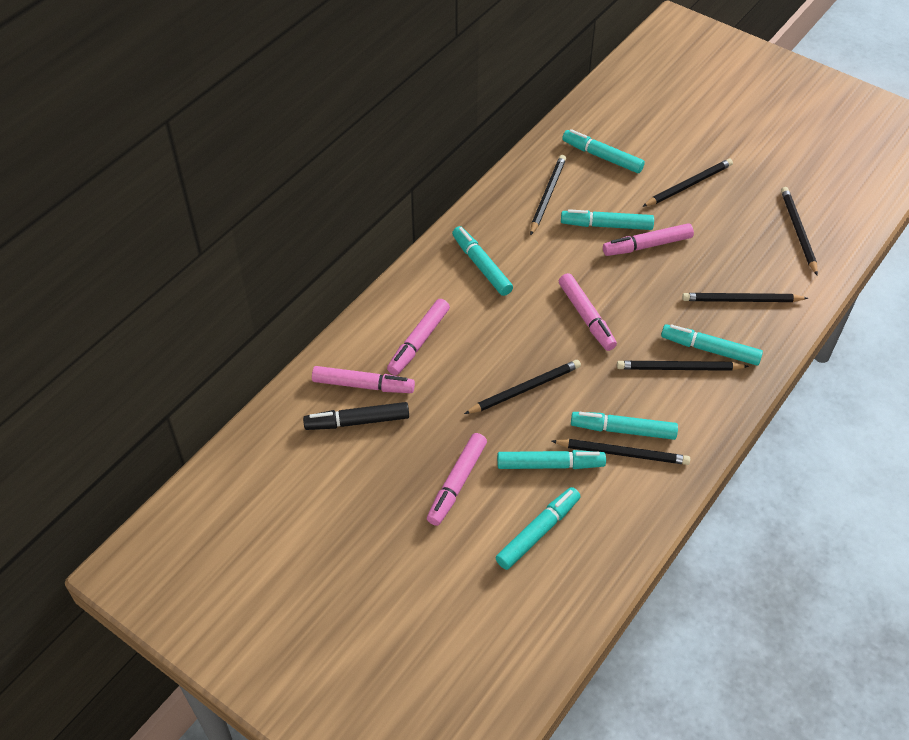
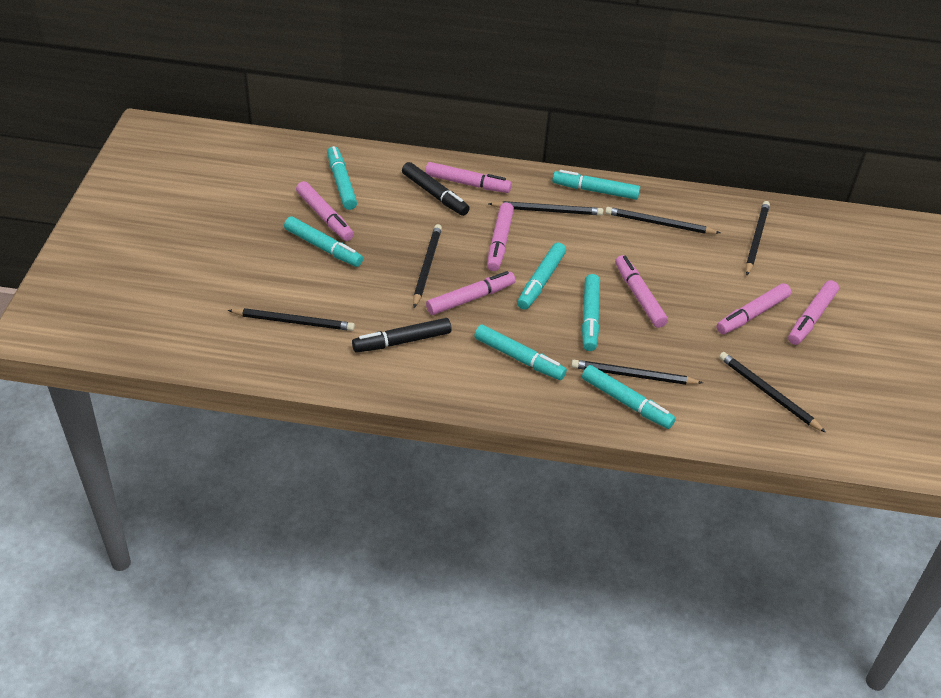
black marker: 1 -> 2
pink marker: 5 -> 7

